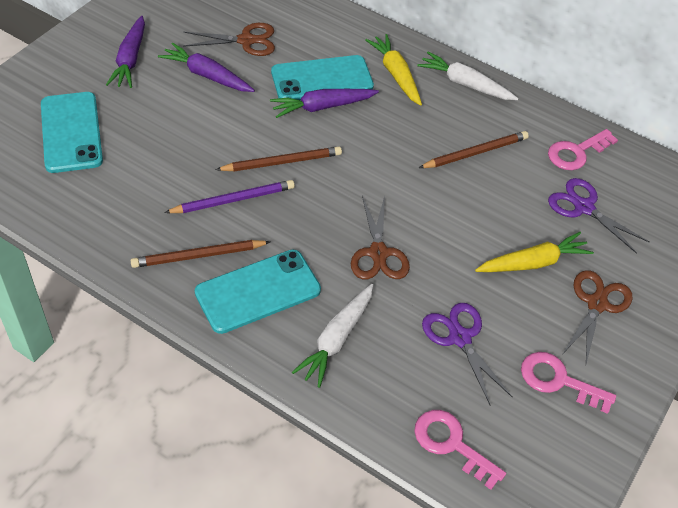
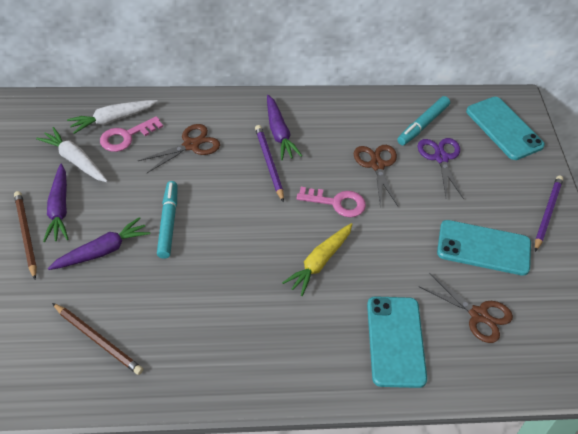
brown pencil: 3 -> 2
pink key: 3 -> 2
purple pencil: 1 -> 2
purple scissors: 2 -> 1
turquoise marker: 0 -> 2
yellow carrot: 2 -> 1

